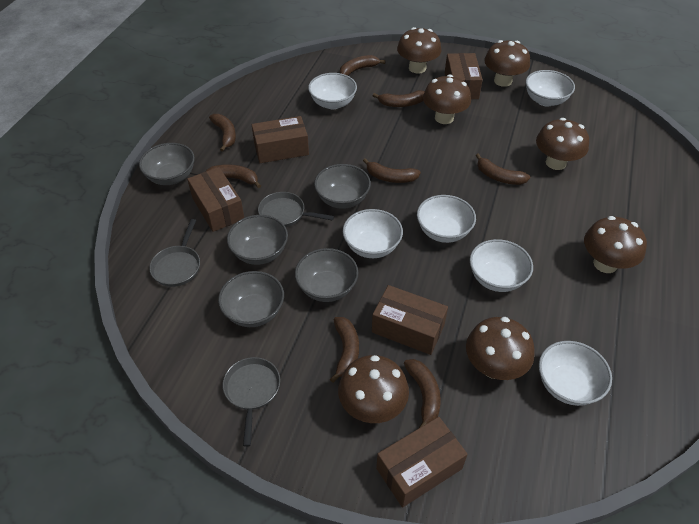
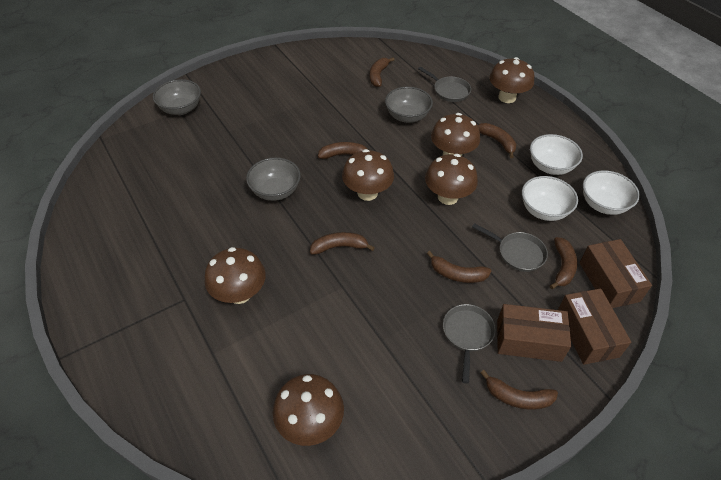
brown banana: 8 -> 7
brown box: 5 -> 3
brown mushroom: 7 -> 6
grey bowl: 5 -> 3
white bowl: 6 -> 3

